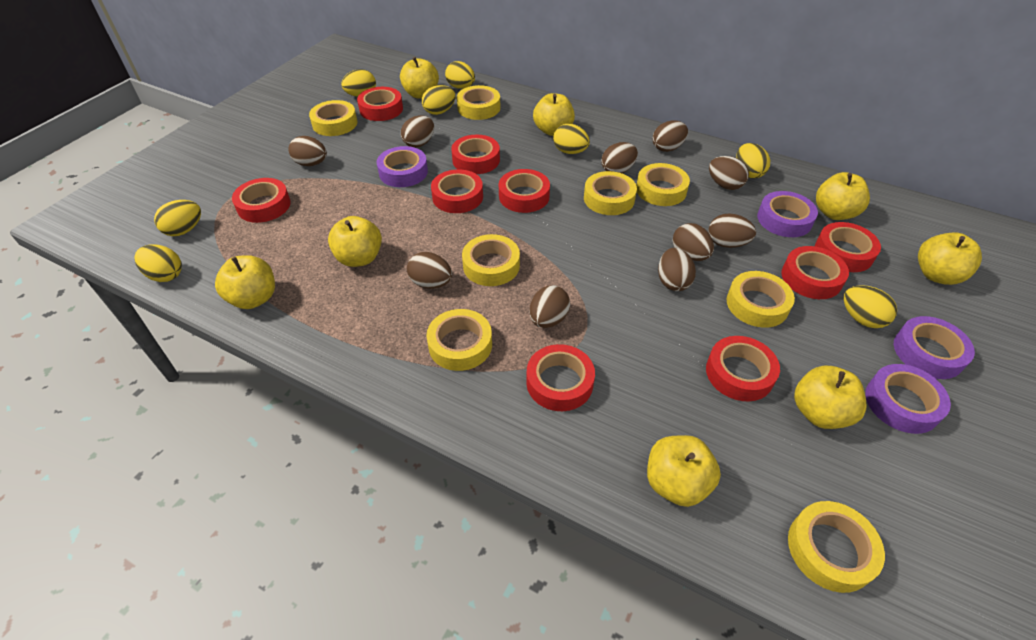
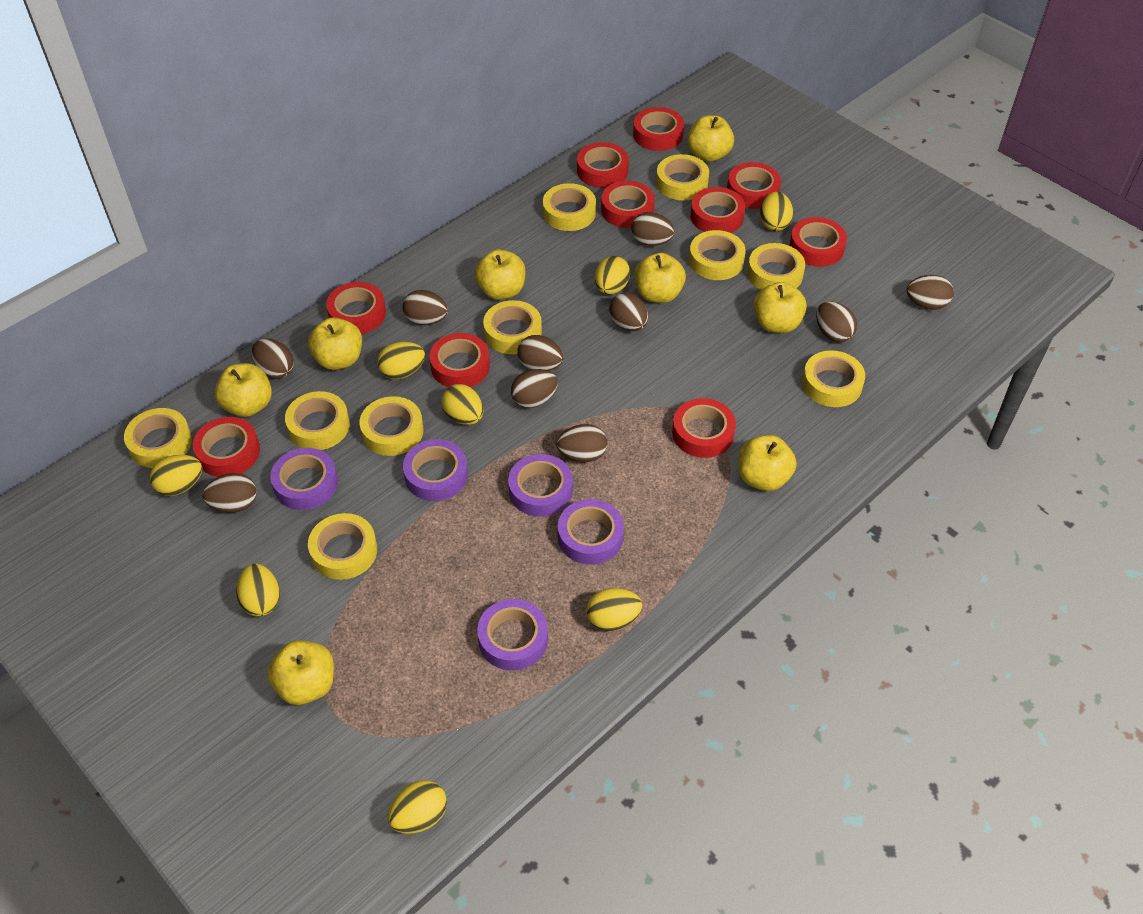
purple tape: 4 -> 5
red tape: 9 -> 10
yellow tape: 8 -> 10

